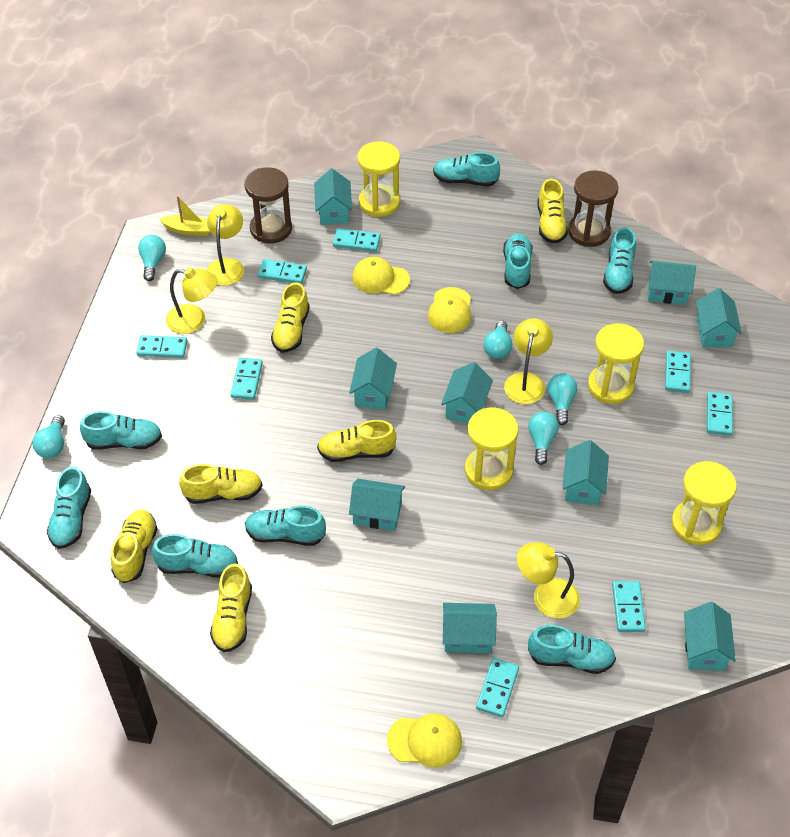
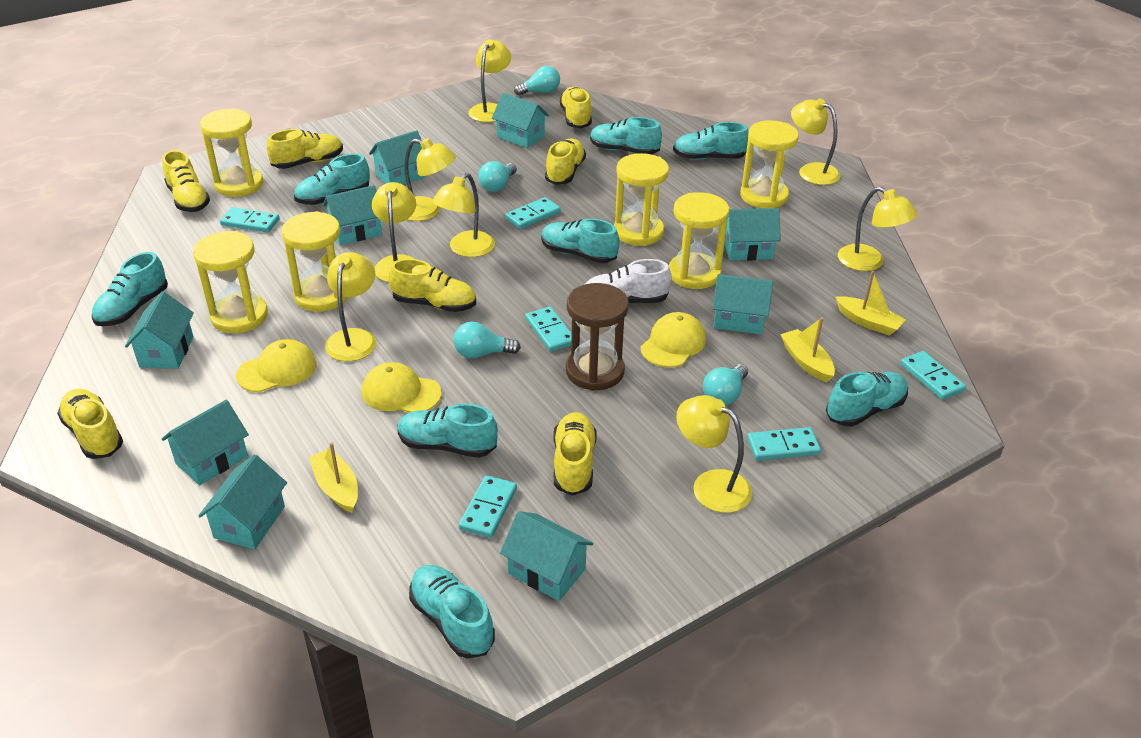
brown hourglass: 2 -> 1
turquoise domino: 8 -> 6
turquoise light bulb: 5 -> 4
white shoe: 0 -> 1
yellow boat: 1 -> 3
yellow hourglass: 4 -> 6
yellow lamp: 4 -> 8
yellow shoe: 6 -> 7

